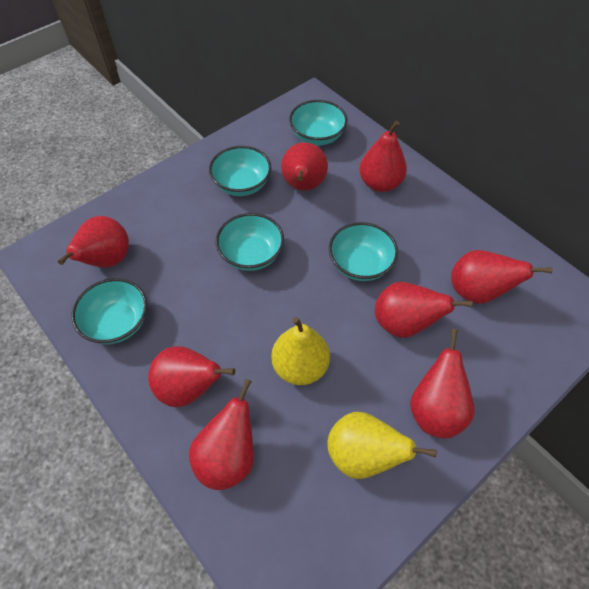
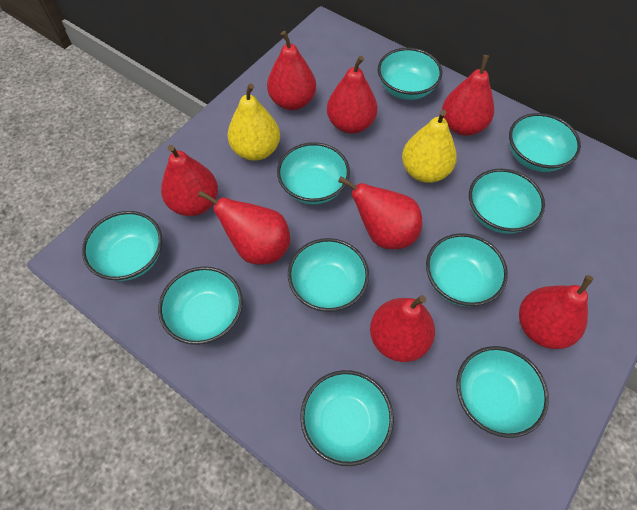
turquoise bowl: 5 -> 10

